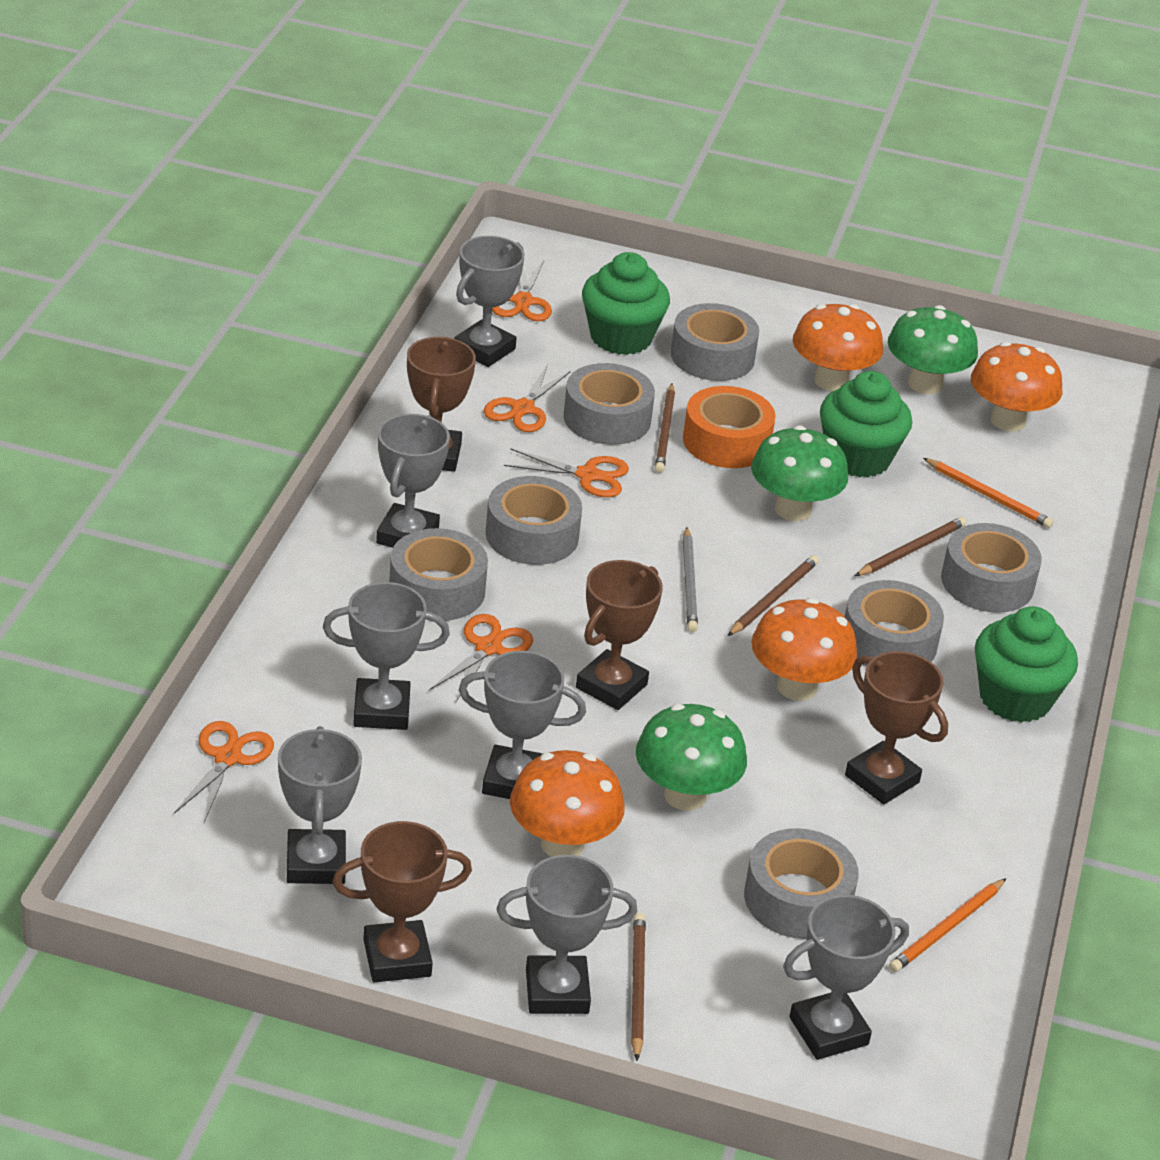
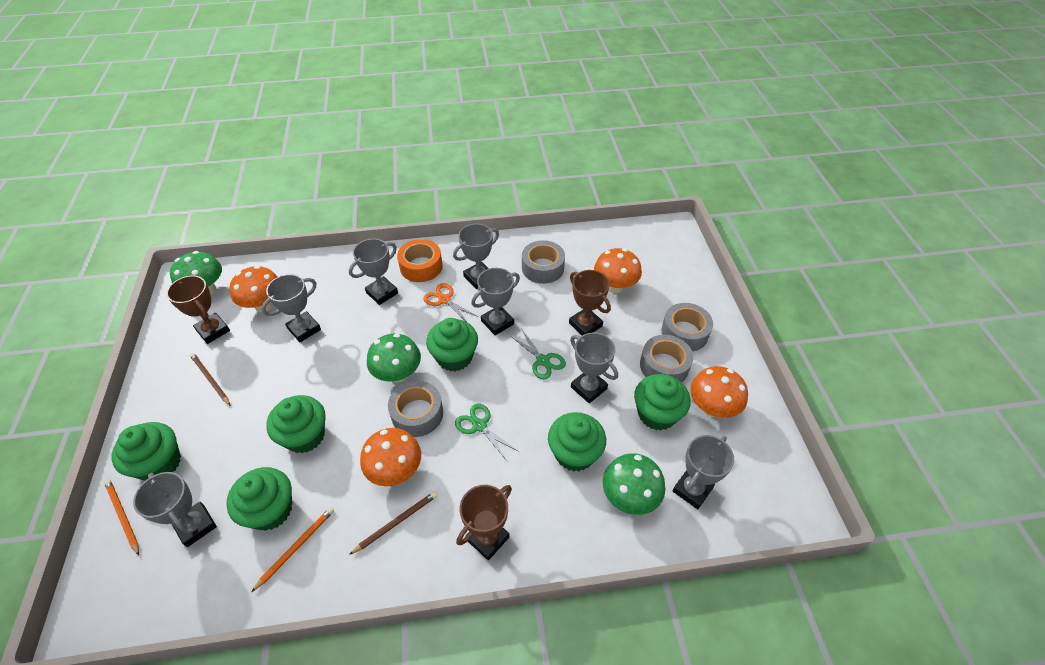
brown pencil: 4 -> 2
brown trophy: 4 -> 3
green cupcake: 3 -> 6
green scissors: 0 -> 2
grey pencil: 1 -> 0
grey tape: 7 -> 4
orange scissors: 5 -> 1

